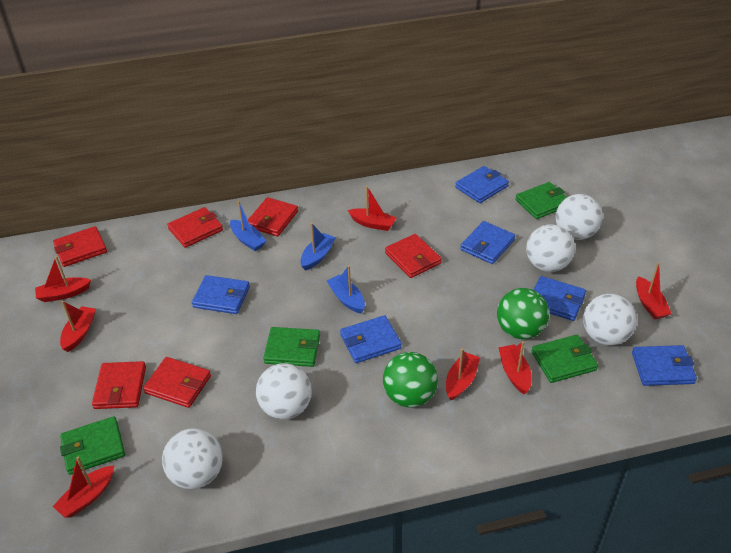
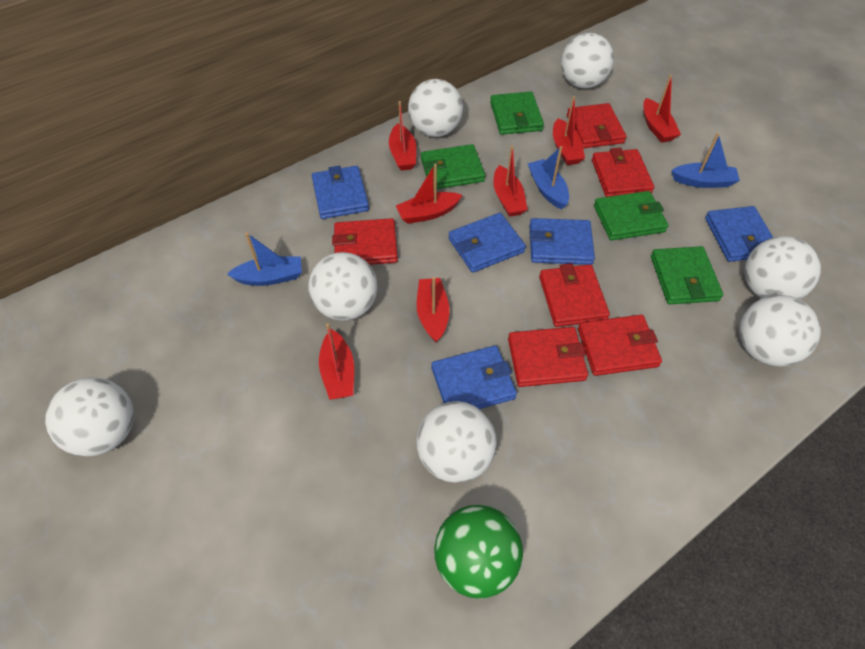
blue wallet: 6 -> 5
green ball: 2 -> 1
white ball: 5 -> 7

